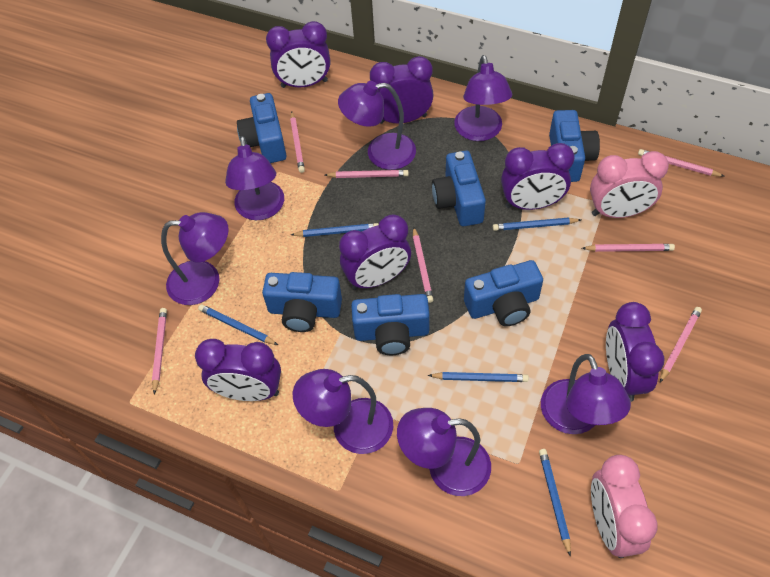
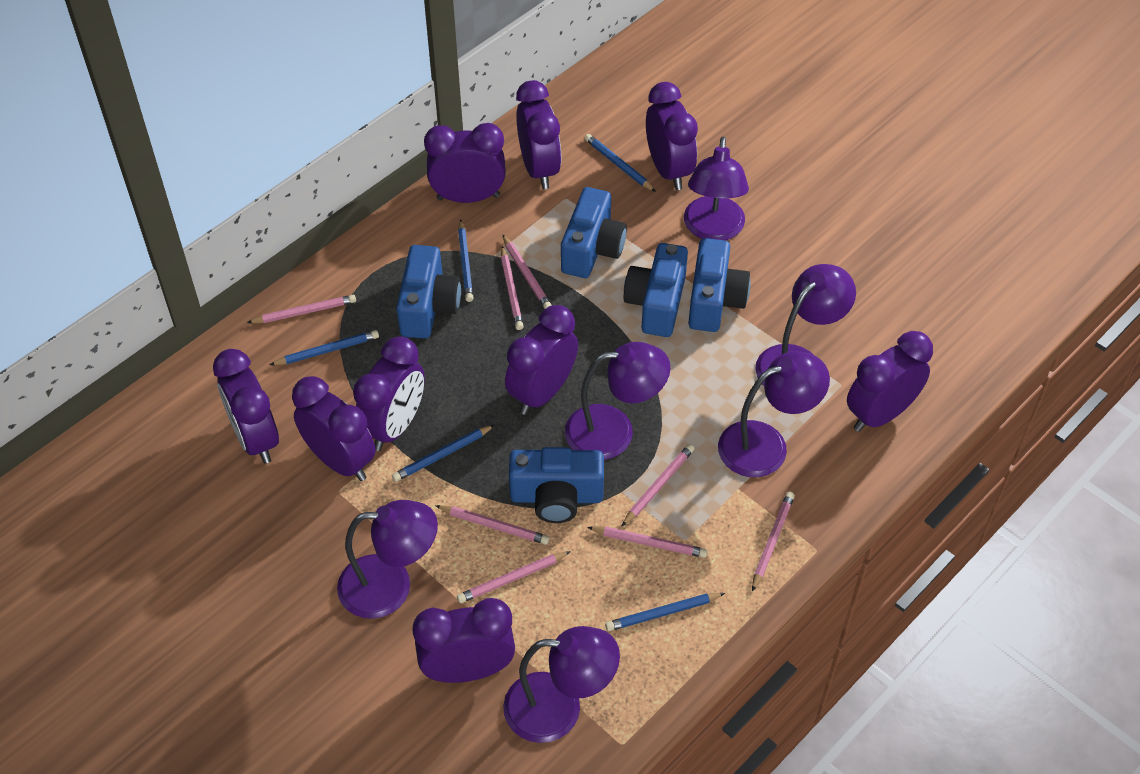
blue camera: 6 -> 5
pink clock: 2 -> 0
pink pencil: 7 -> 8
purple clock: 6 -> 9
purple lamp: 7 -> 6

